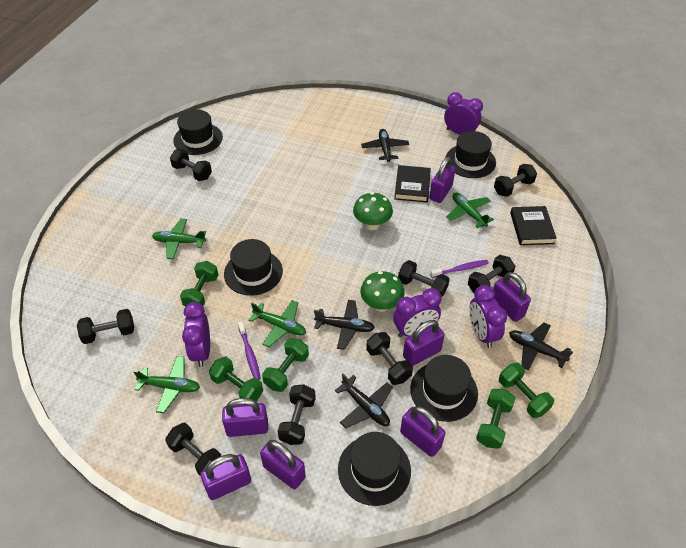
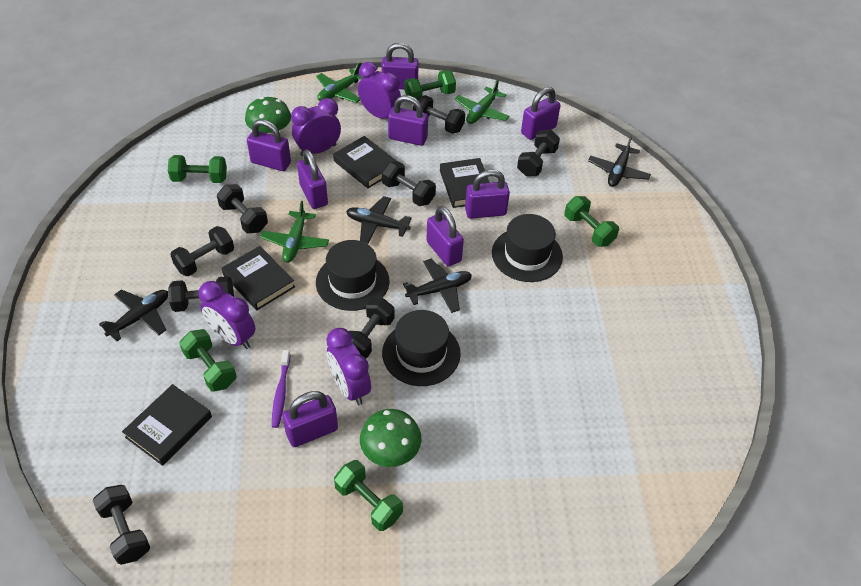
black book: 2 -> 4
black hat: 5 -> 3
green plane: 4 -> 3
purple padlock: 7 -> 8
purple toothbrush: 2 -> 1

